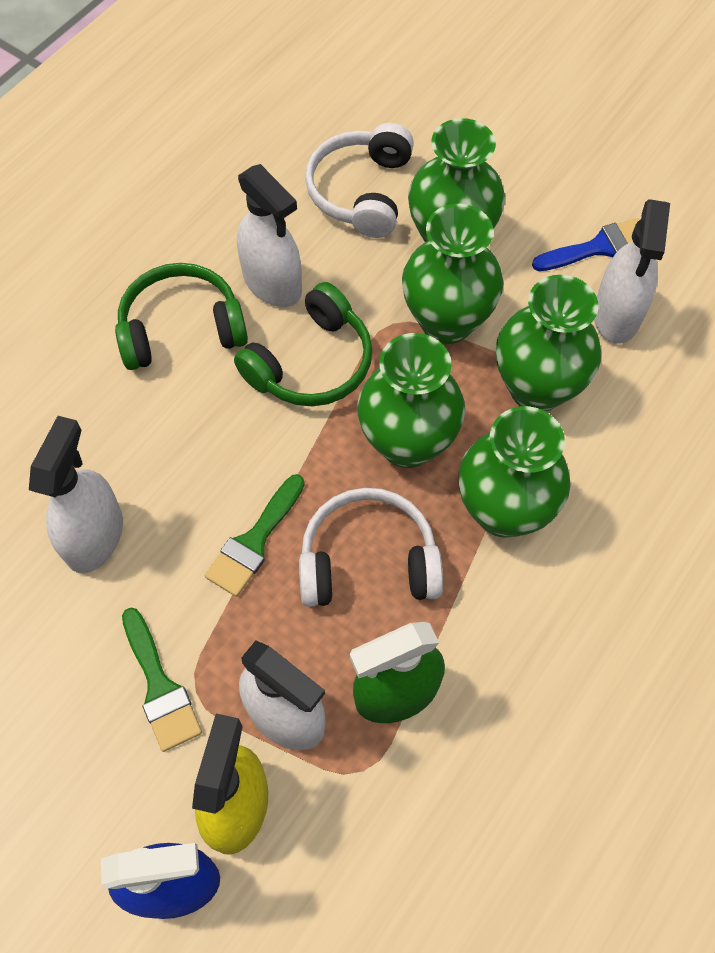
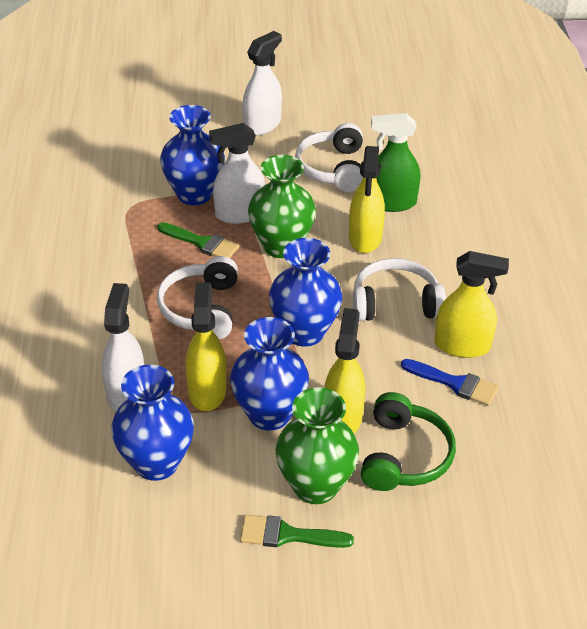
blue spray bottle: 1 -> 0
blue vase: 0 -> 4
green headphones: 2 -> 1
green vase: 5 -> 2
white headphones: 2 -> 3
white spray bottle: 4 -> 3
yellow spray bottle: 1 -> 4

